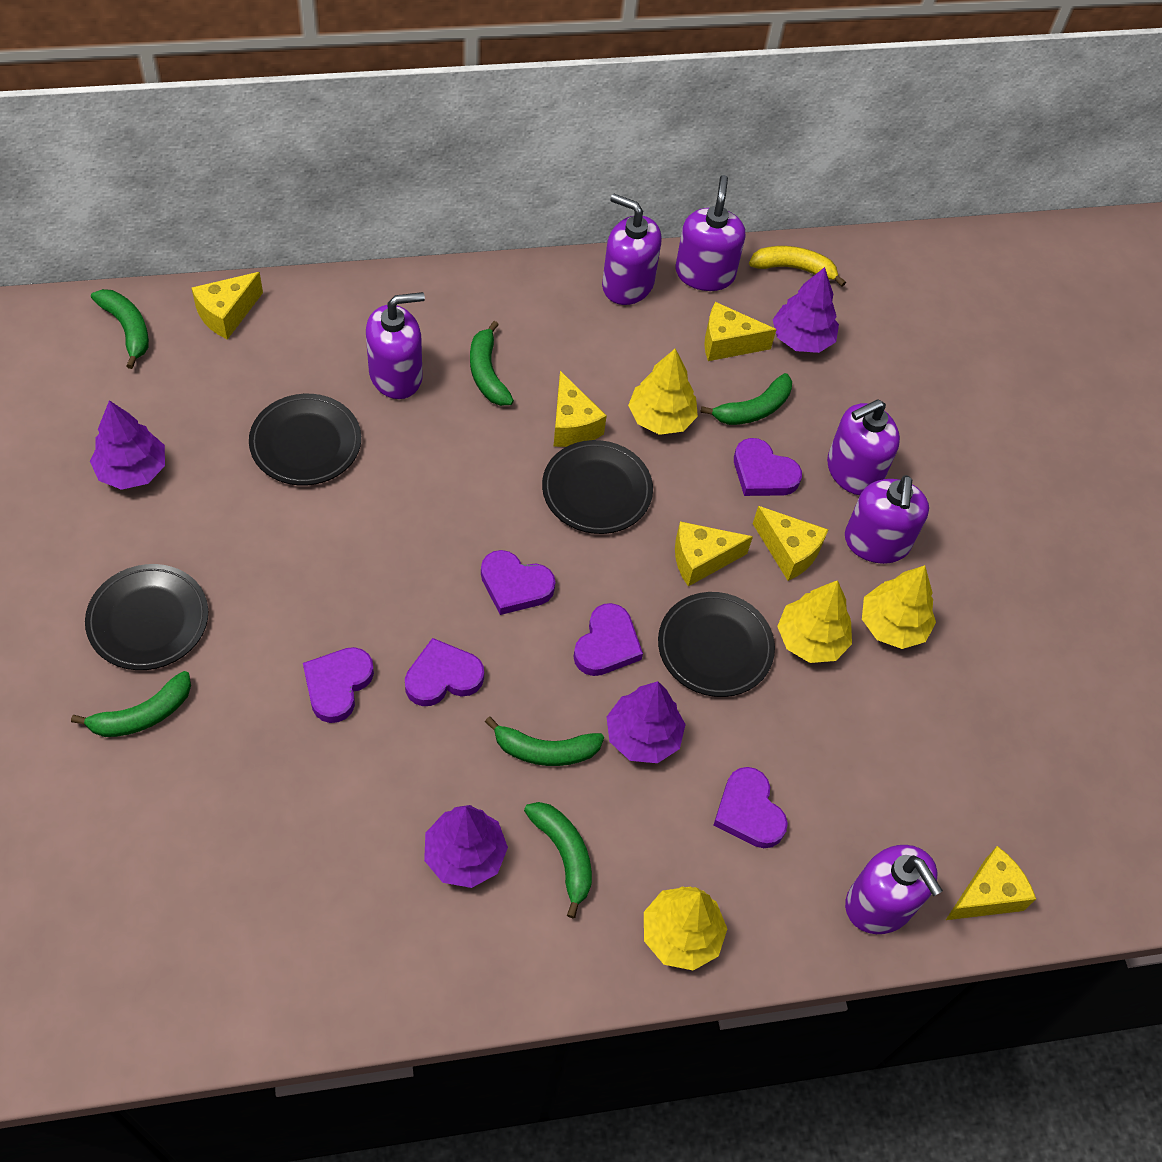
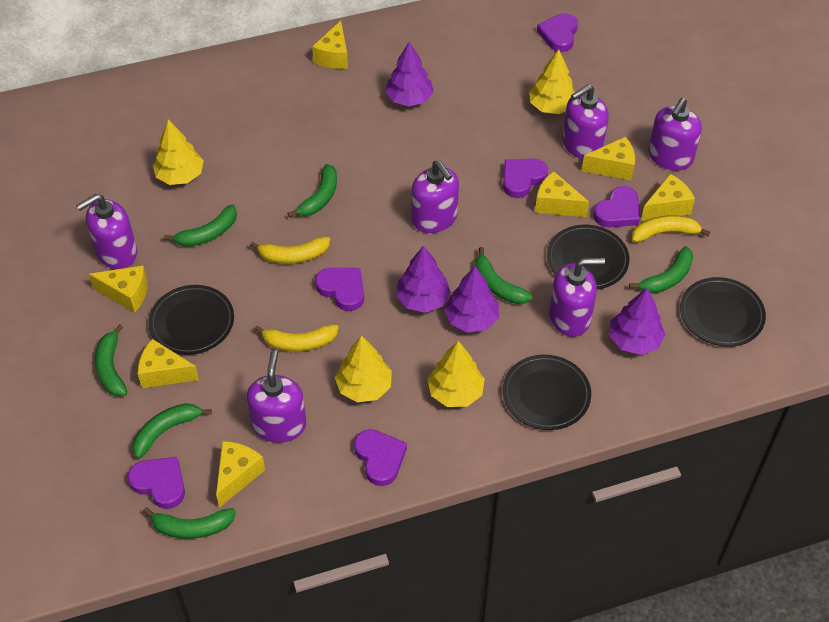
green banana: 6 -> 7
yellow banana: 1 -> 3
yellow cheese: 6 -> 7

